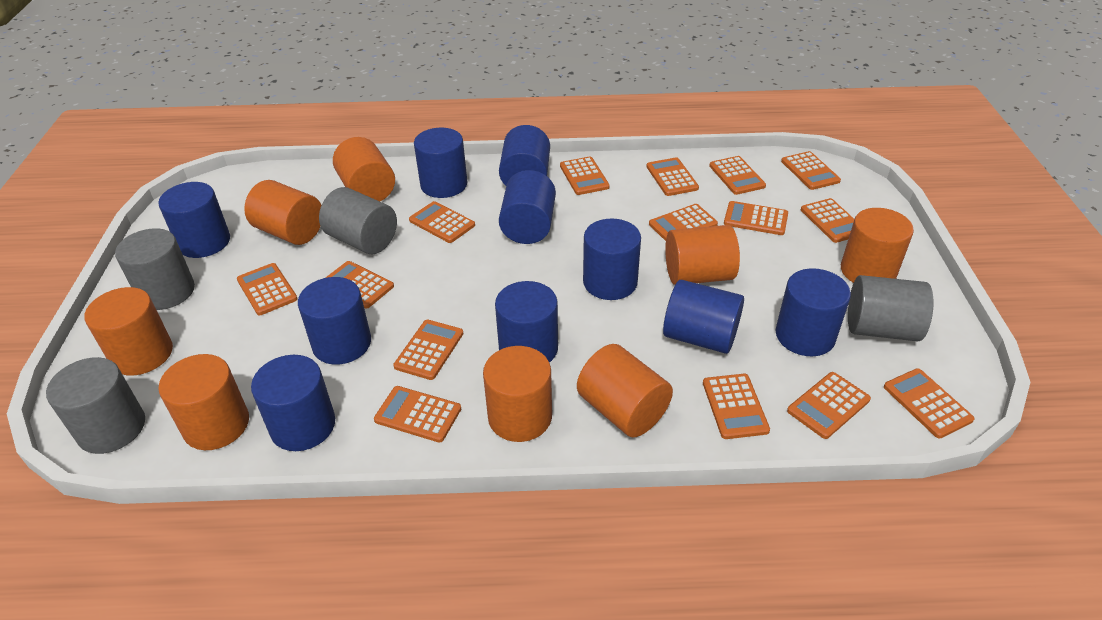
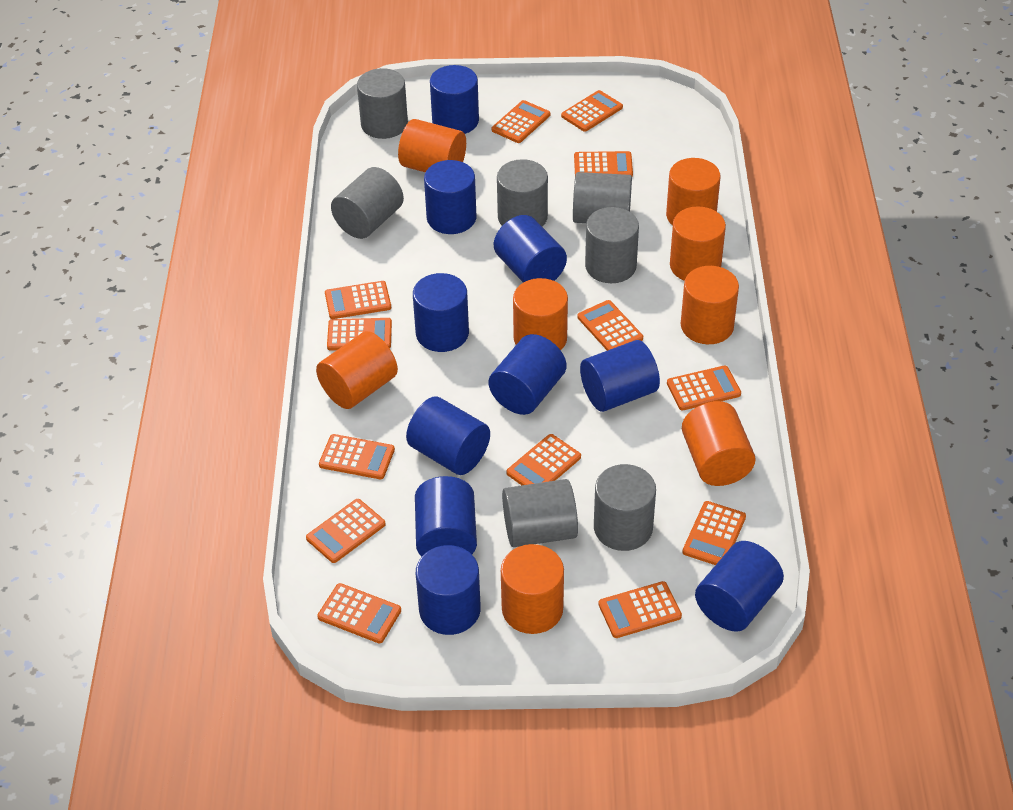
grey cylinder: 4 -> 7
orange calculator: 15 -> 13

